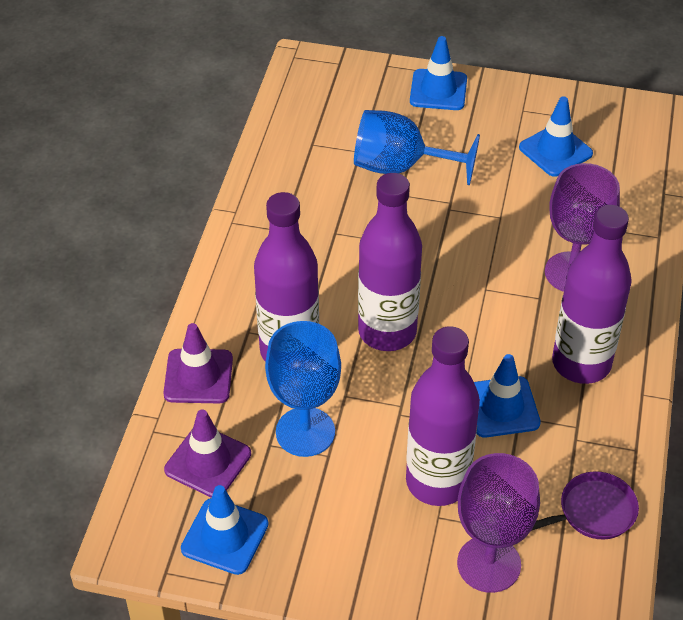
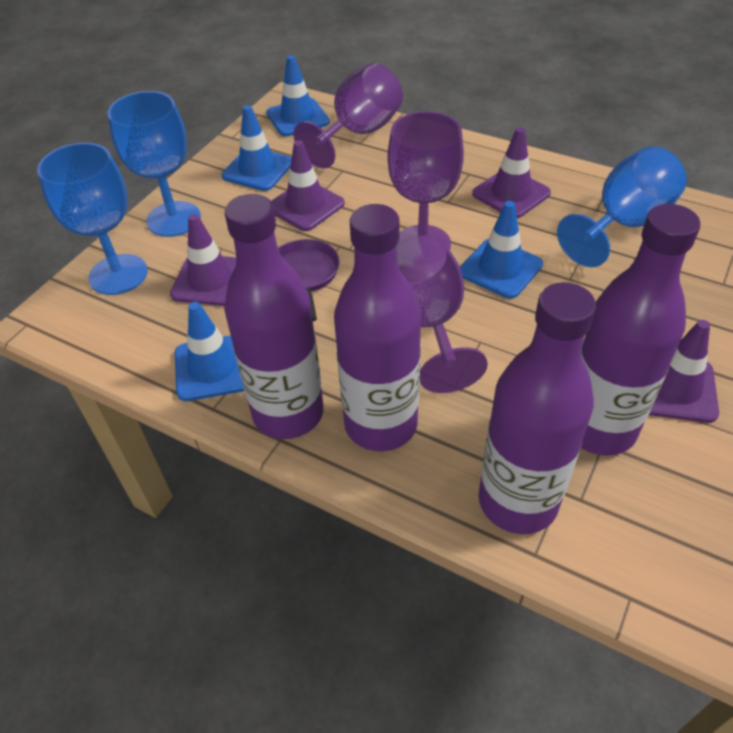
blue goblet: 2 -> 3
purple goblet: 2 -> 3
purple traffic cone: 2 -> 4

